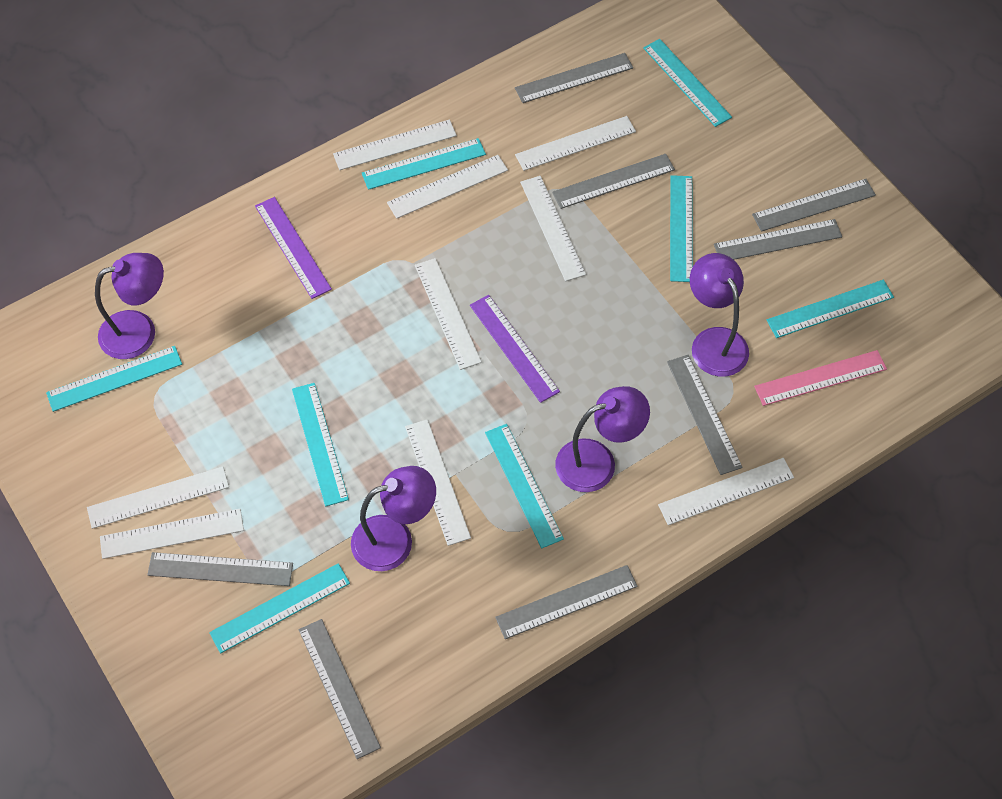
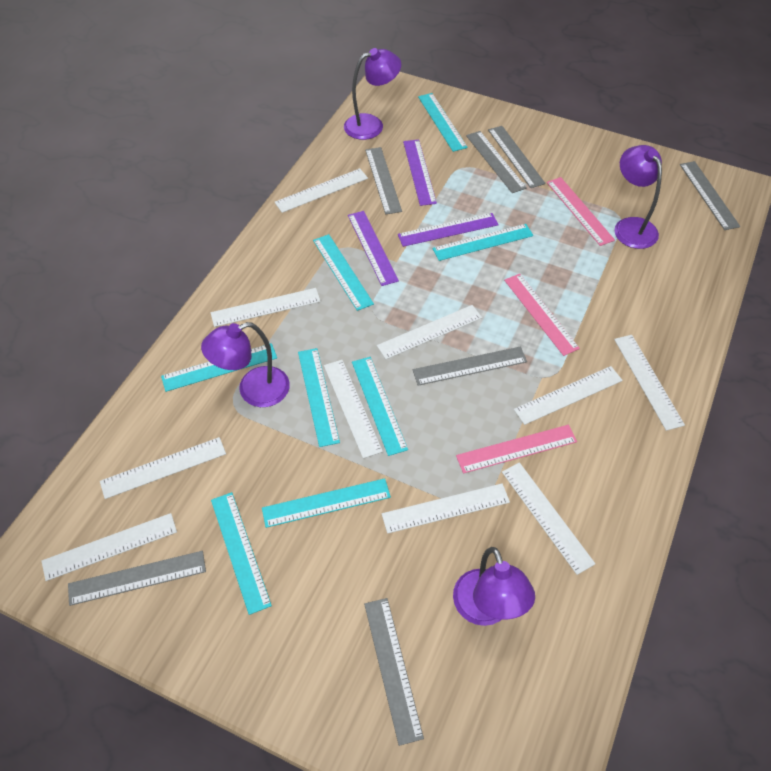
grey ruler: 8 -> 7
pink ruler: 1 -> 3
purple ruler: 2 -> 3
white ruler: 9 -> 10

